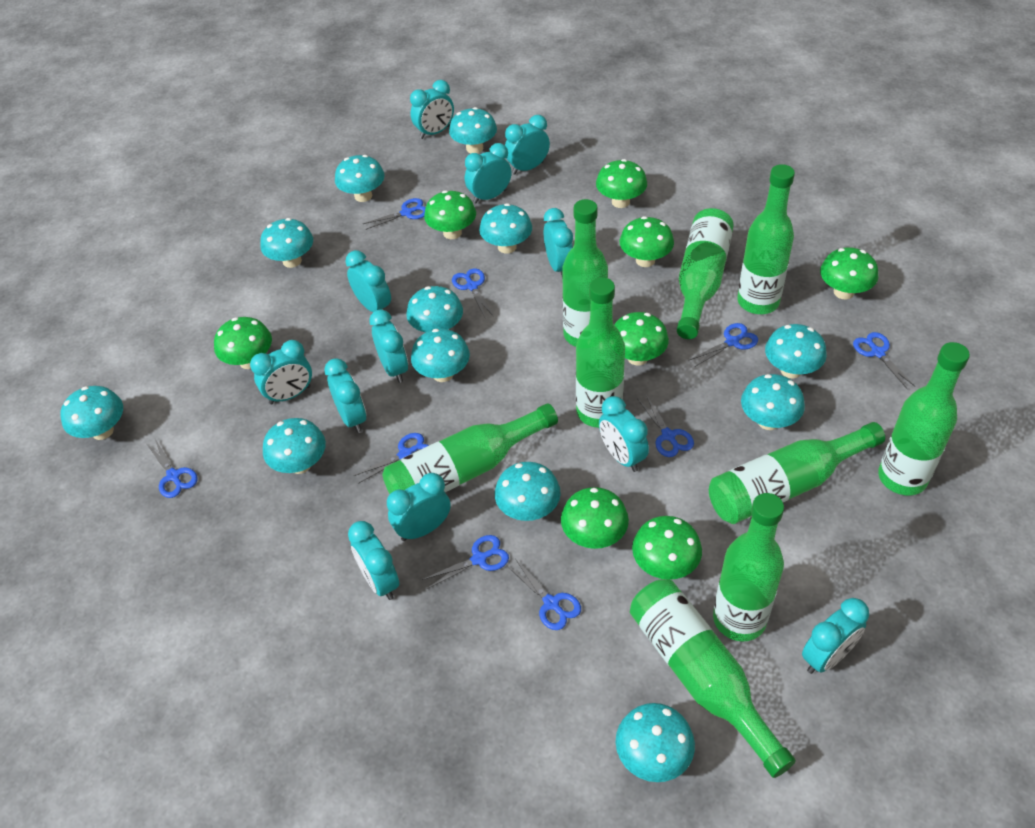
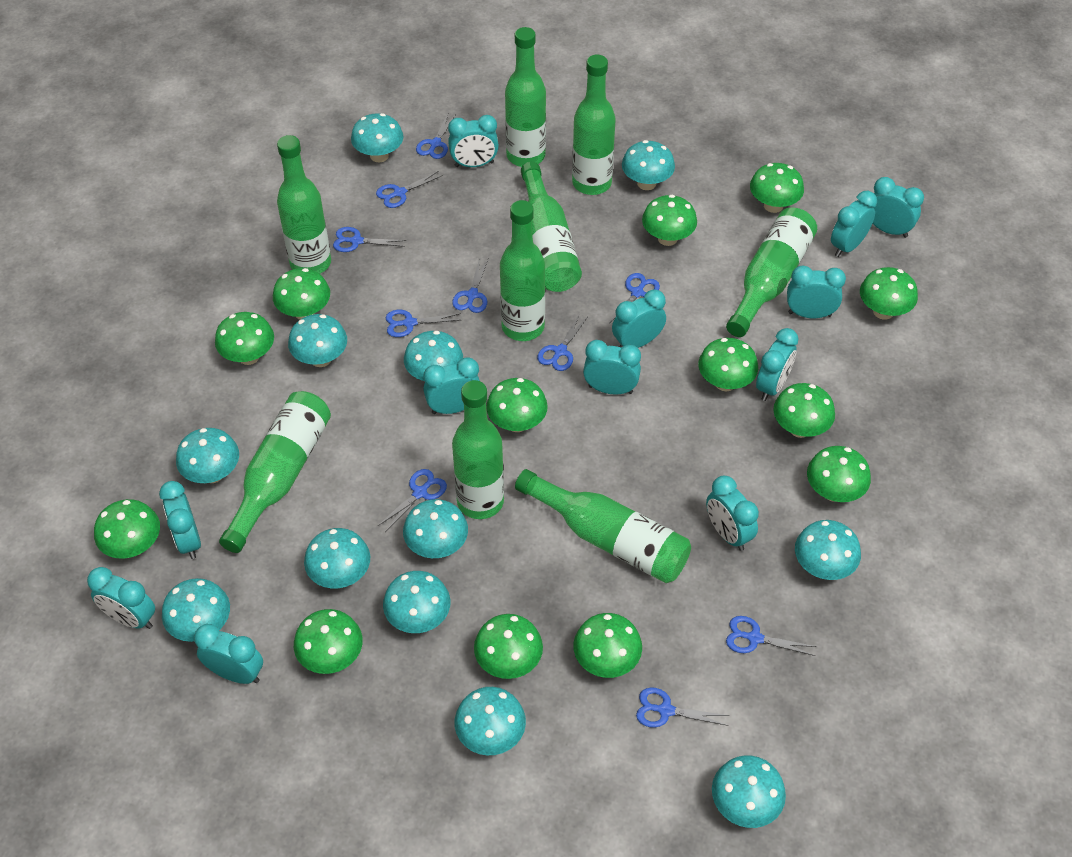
blue scissors: 9 -> 10
green mushroom: 8 -> 13

